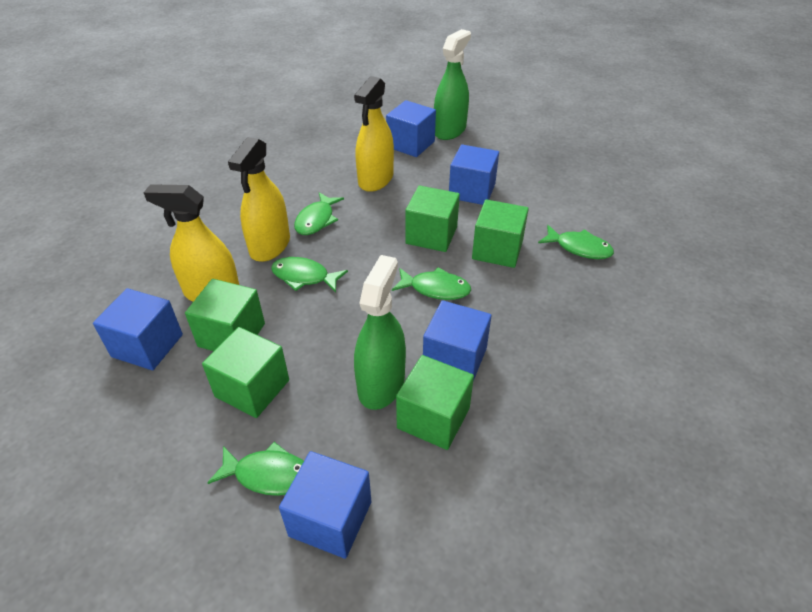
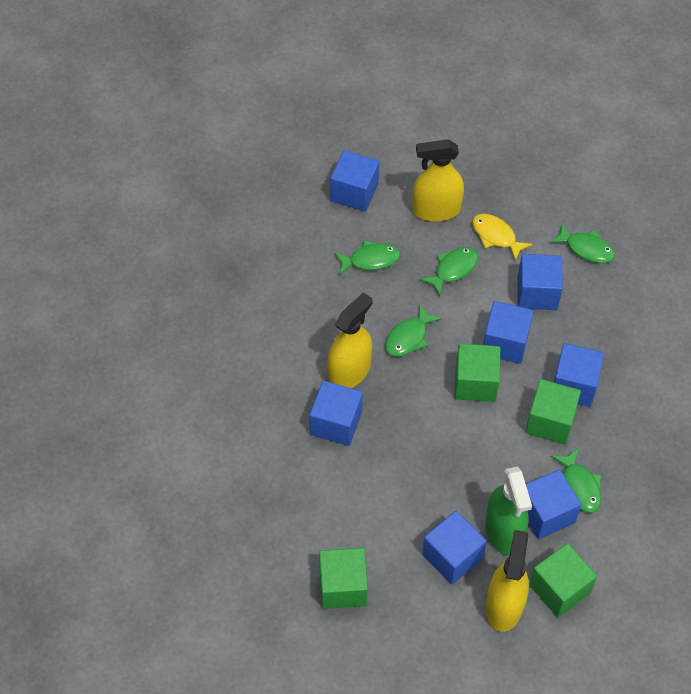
blue cube: 5 -> 7
green cube: 5 -> 4
green spray bottle: 2 -> 1
yellow fish: 0 -> 1

